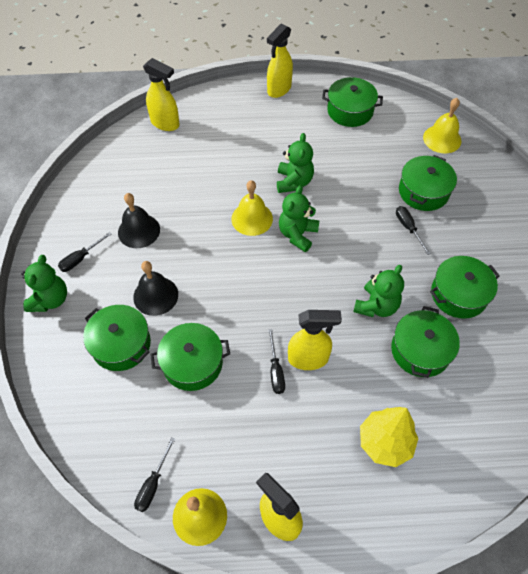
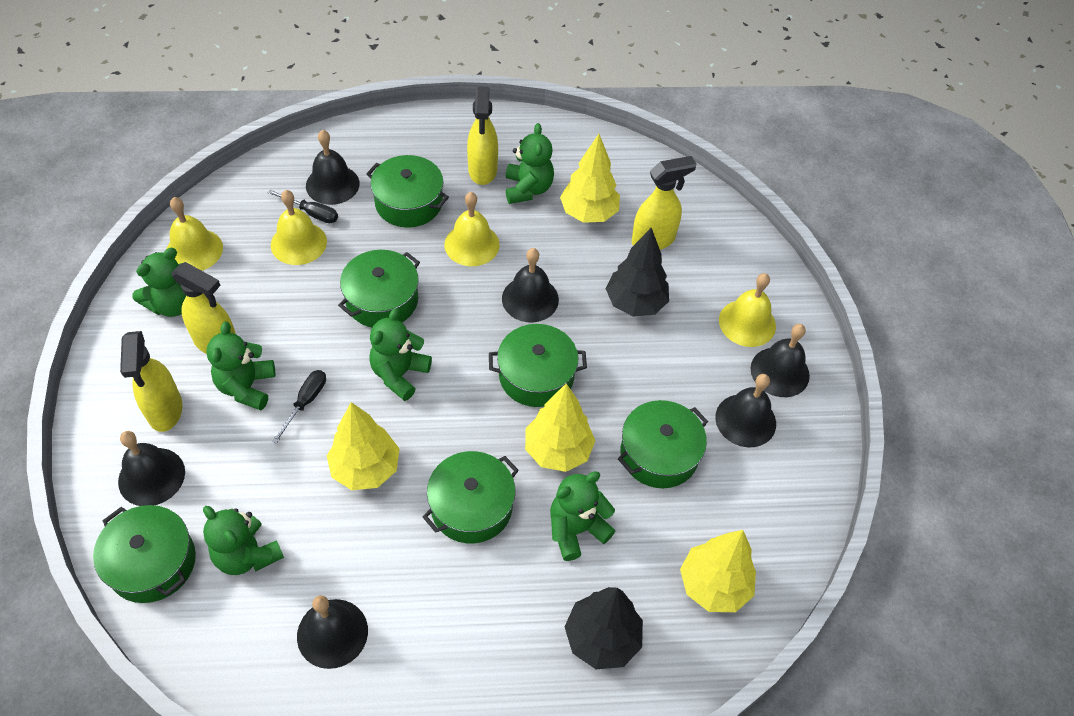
black bell: 2 -> 6
black screwdriver: 4 -> 2
black tree: 0 -> 2
green teddy bear: 4 -> 6
yellow bell: 3 -> 4
yellow tree: 1 -> 4

